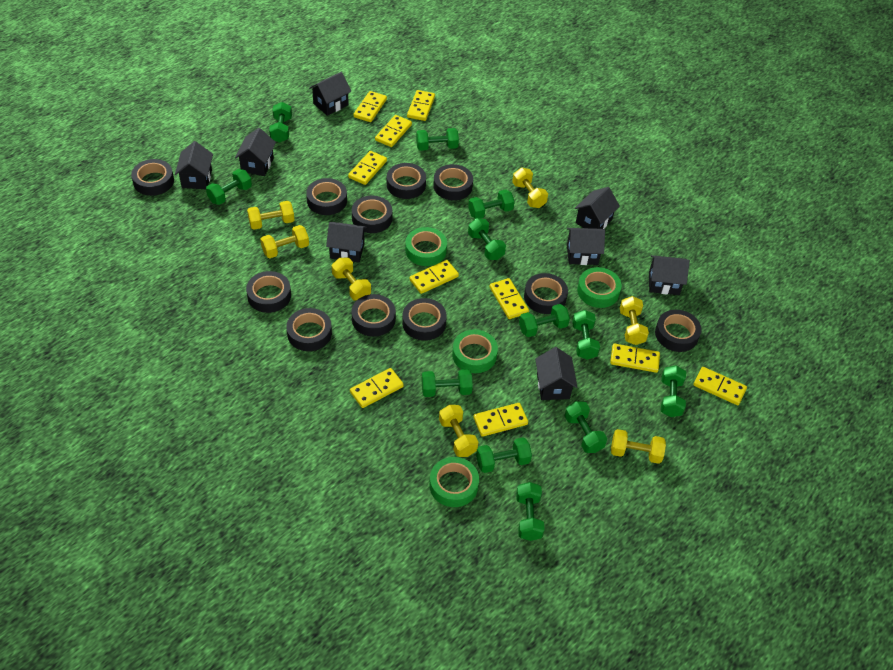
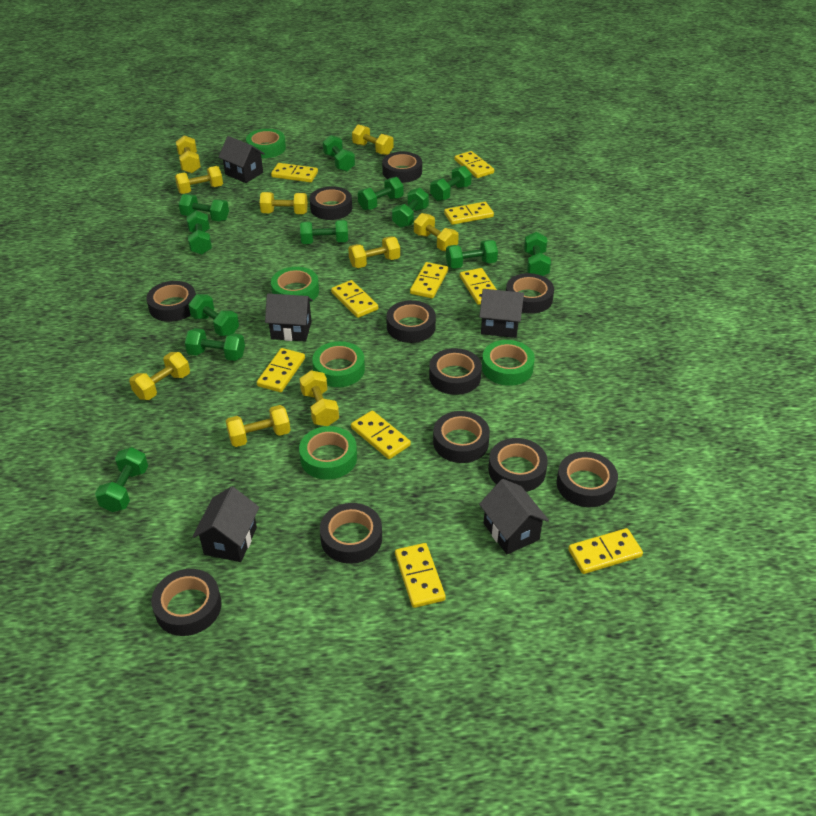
black house: 8 -> 5
green tape: 4 -> 5
yellow dumbbell: 7 -> 9

